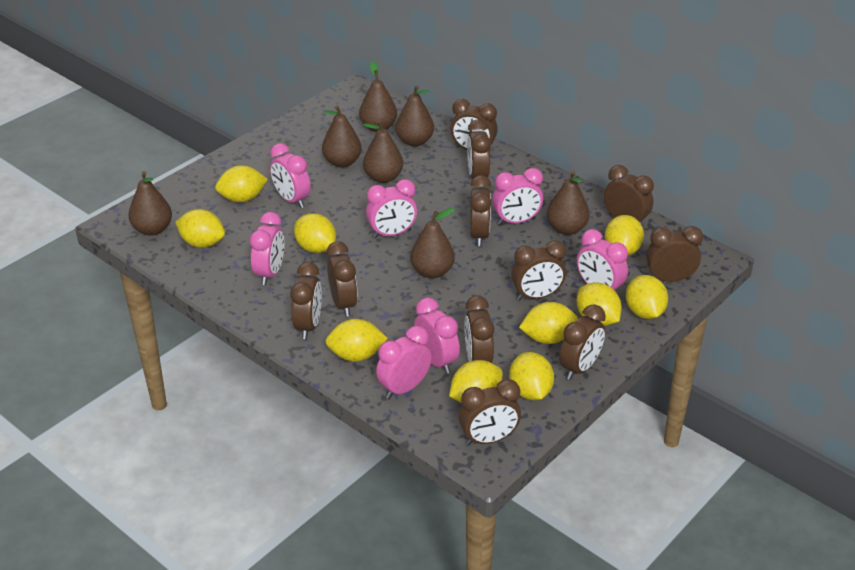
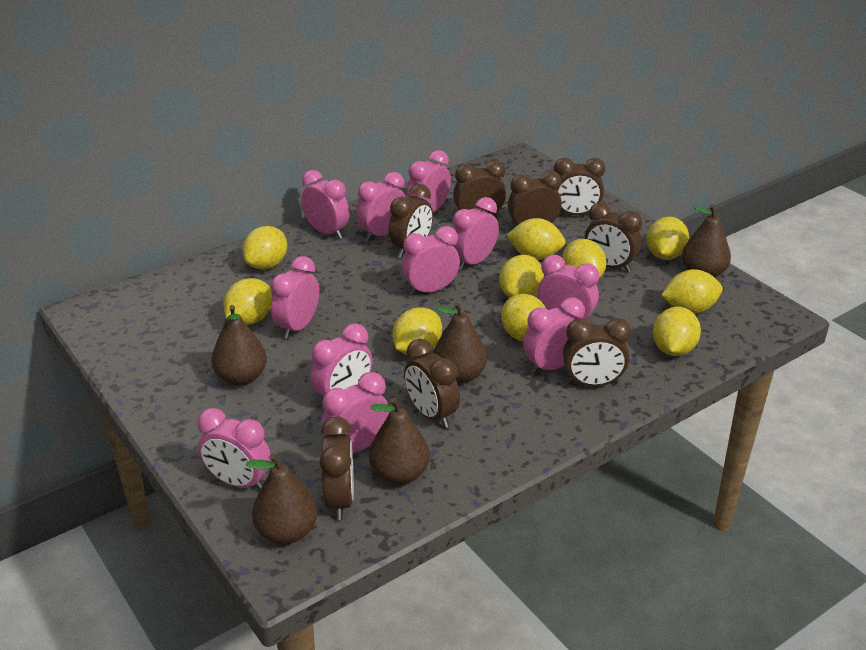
brown clock: 11 -> 8
brown pear: 7 -> 5
pink clock: 7 -> 11

